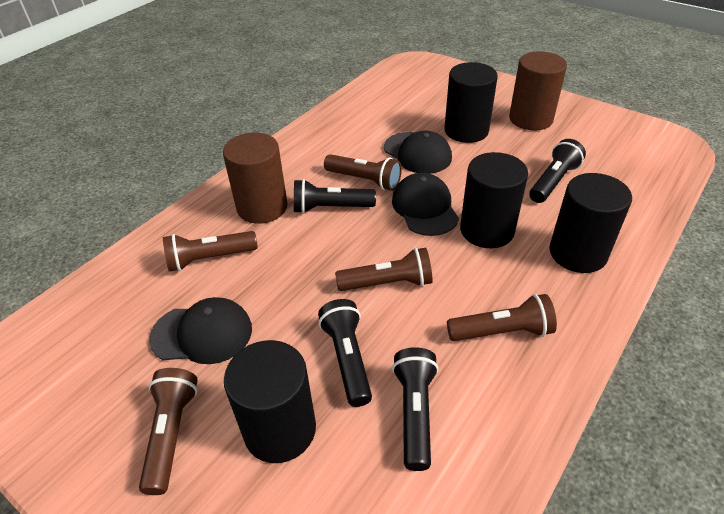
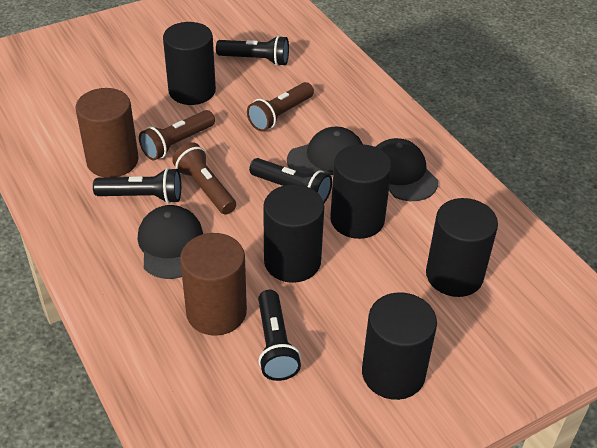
black cylinder: 4 -> 5
brown flashlight: 5 -> 3

